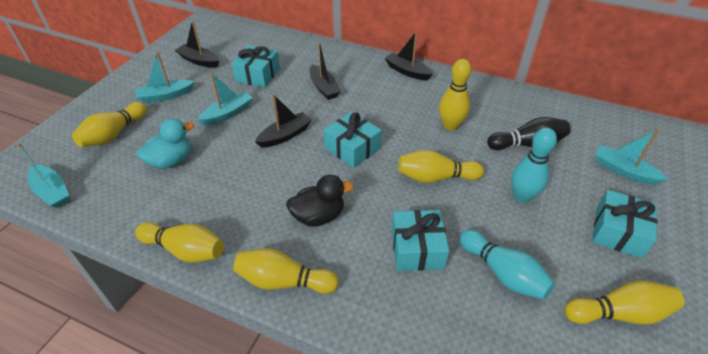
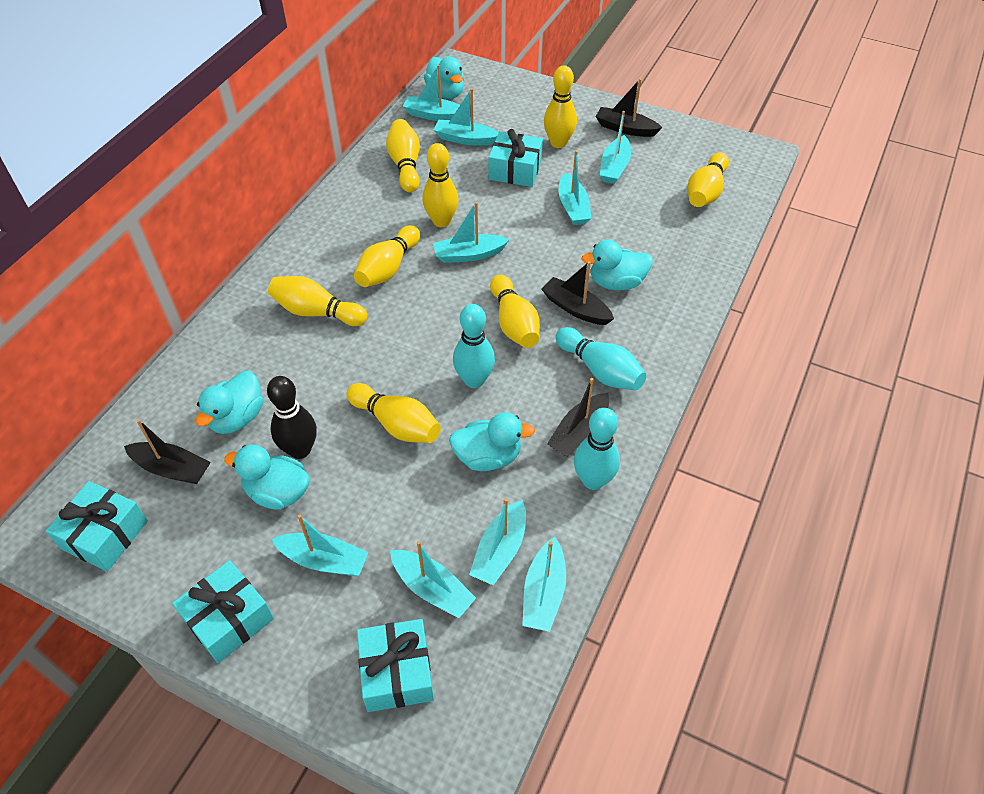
black duck: 1 -> 0
turquoise boat: 4 -> 9
turquoise bowling pin: 2 -> 3
turquoise duck: 1 -> 5
yellow bowling pin: 6 -> 8

